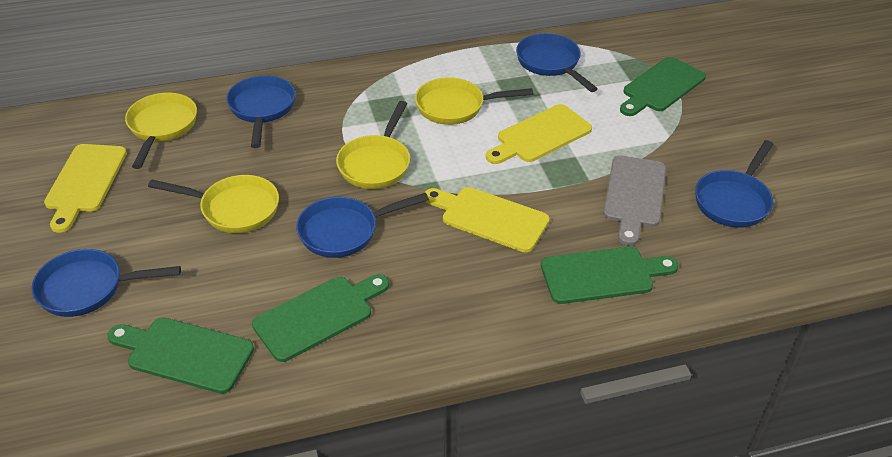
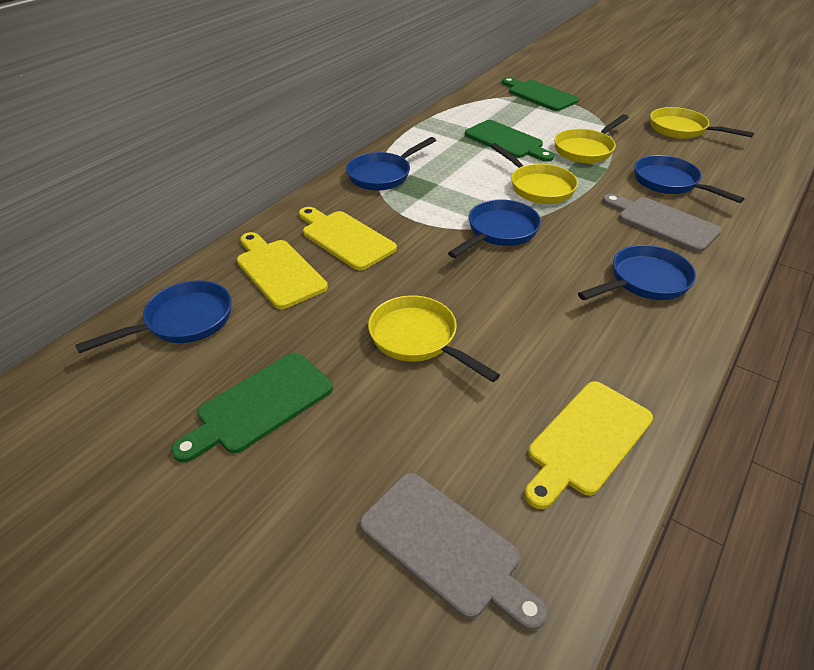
green cutting board: 4 -> 3
grey cutting board: 1 -> 2

